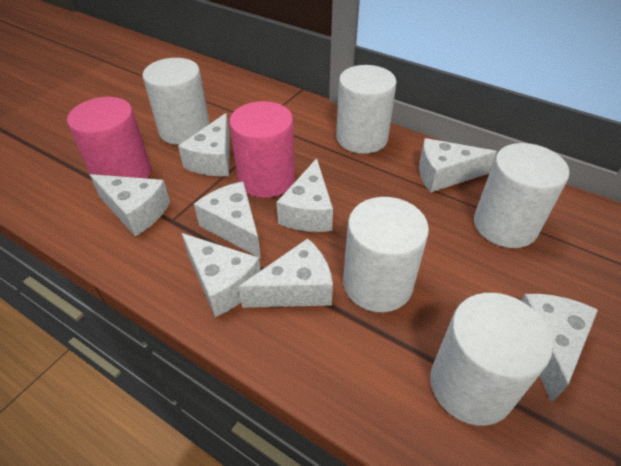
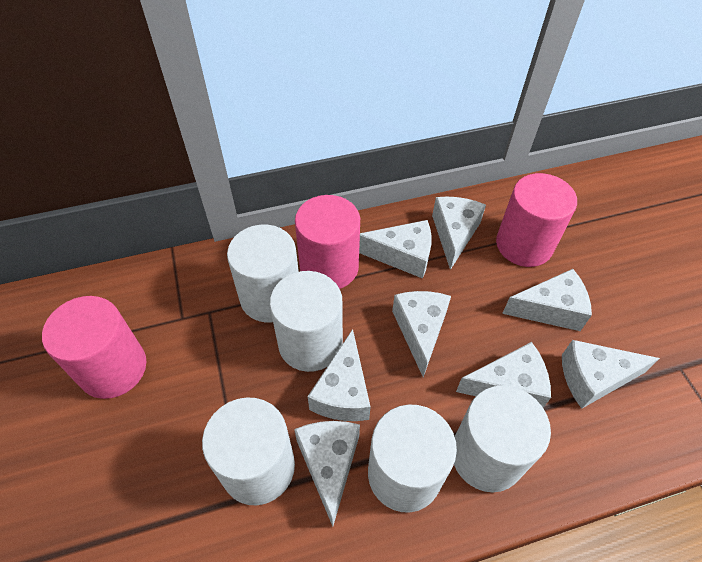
pink cylinder: 2 -> 3

